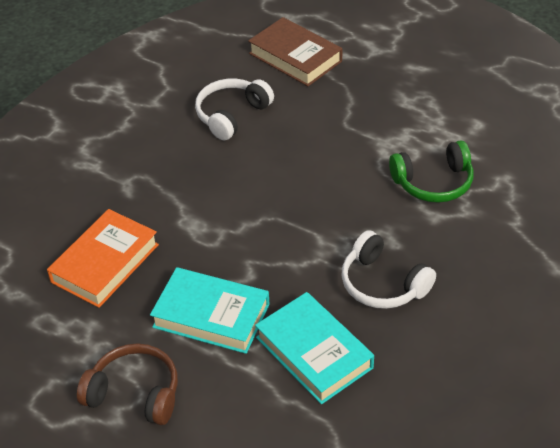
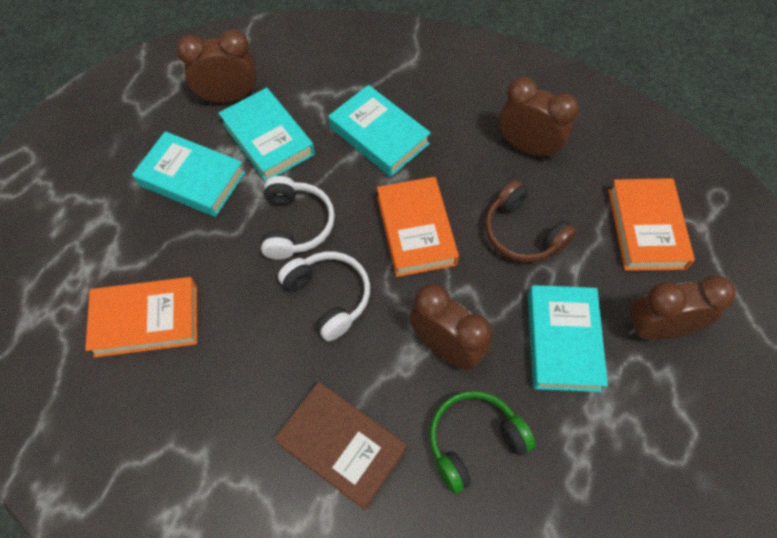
brown clock: 0 -> 4
orange book: 1 -> 3
turquoise book: 2 -> 4

